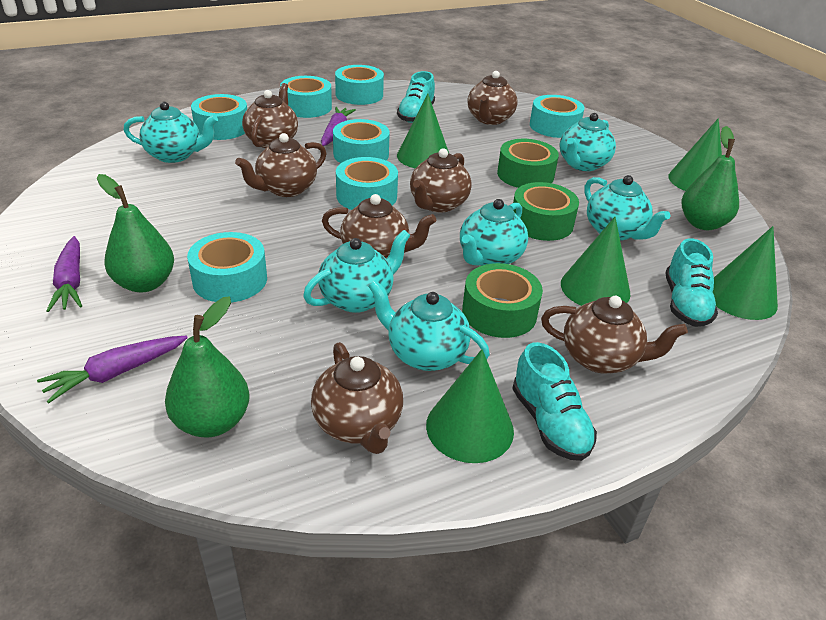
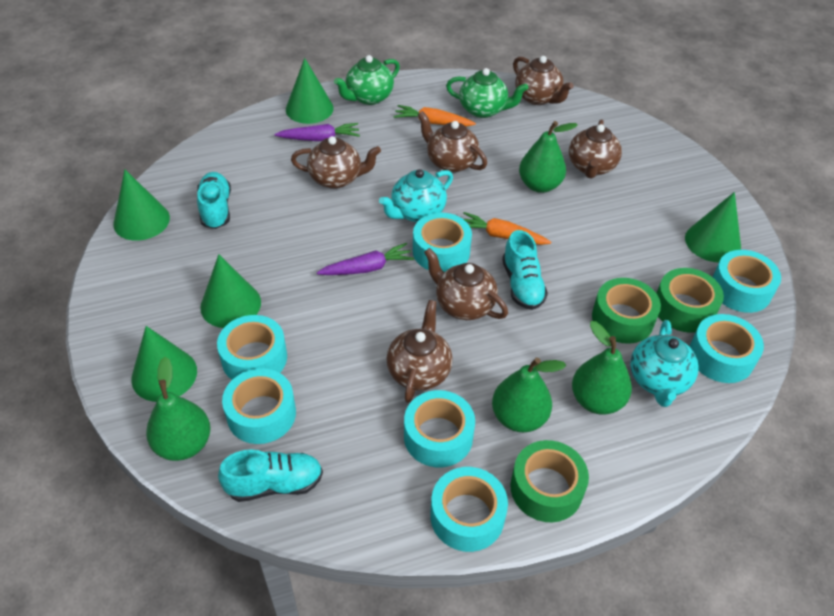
brown teapot: 7 -> 6
green pear: 3 -> 4
green teapot: 0 -> 2
orange carrot: 0 -> 2
purple carrot: 3 -> 2
turquoise teapot: 6 -> 2

